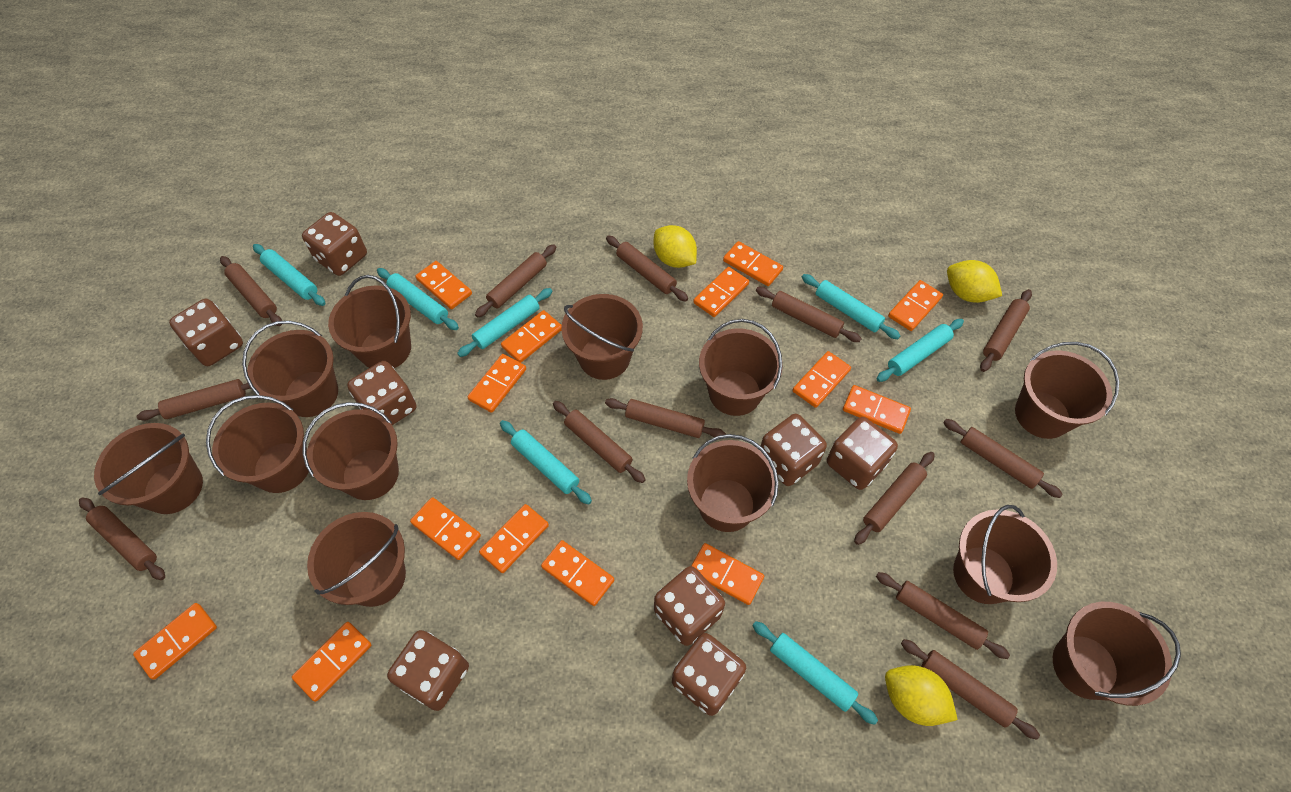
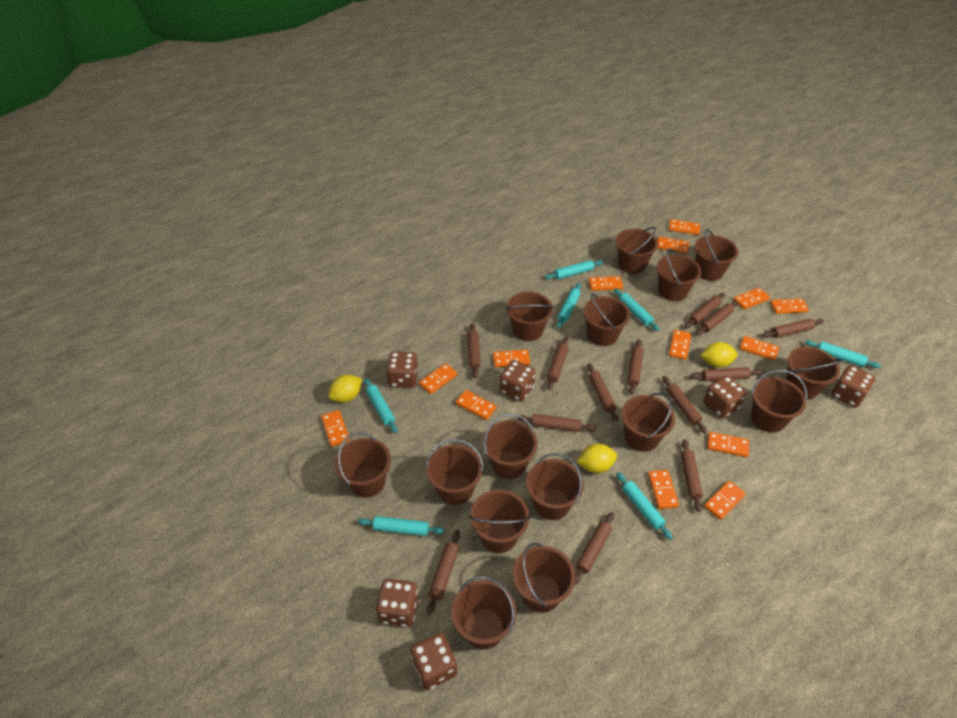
brown bucket: 12 -> 15
brown dice: 8 -> 6

